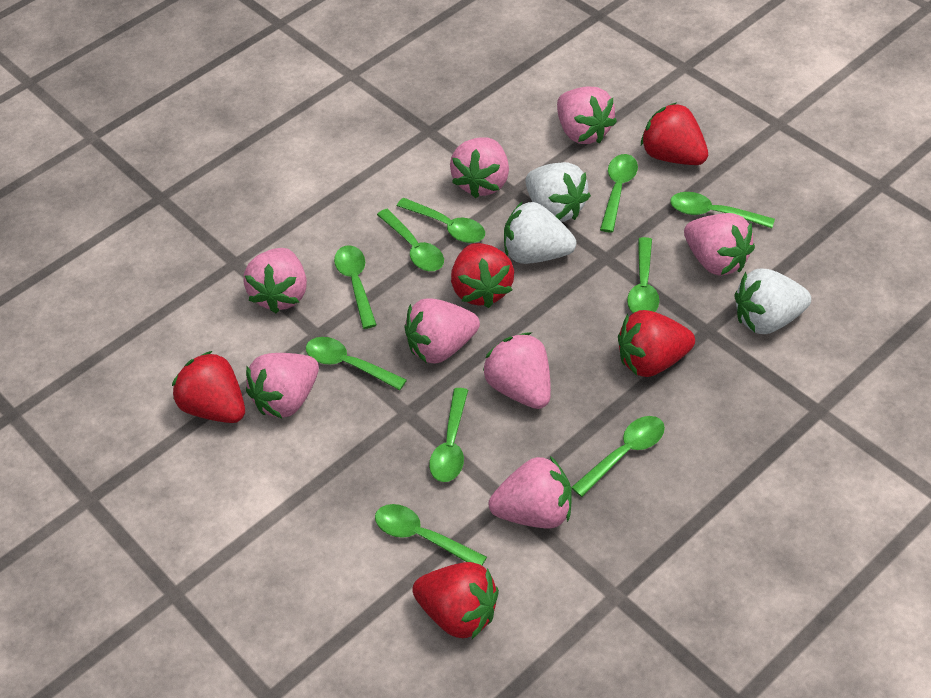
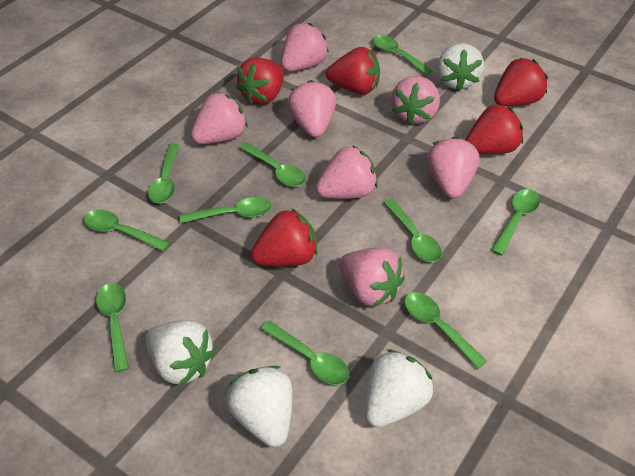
pink strawberry: 8 -> 7
white strawberry: 3 -> 4

